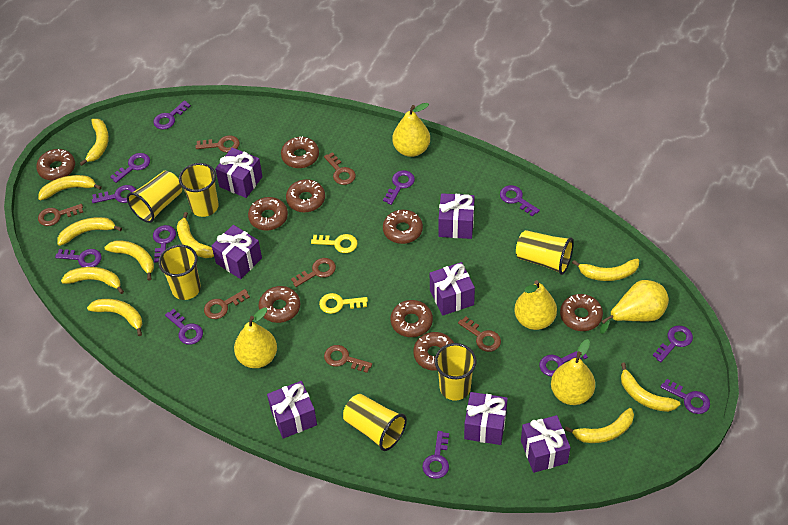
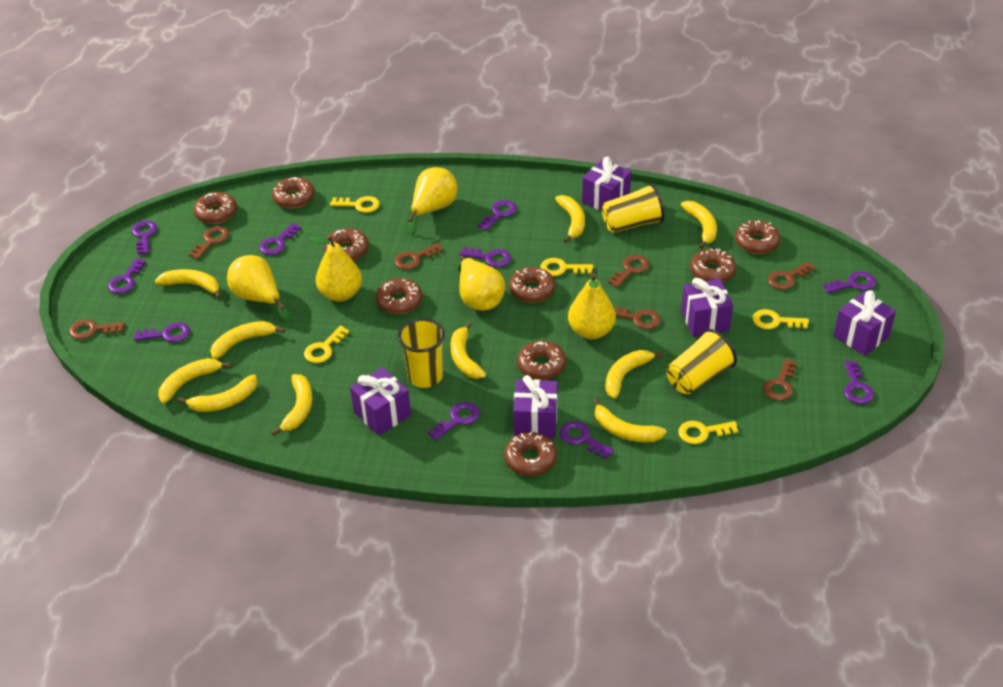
purple gift: 7 -> 5
purple key: 12 -> 10
yellow cup: 6 -> 3
yellow key: 2 -> 5

